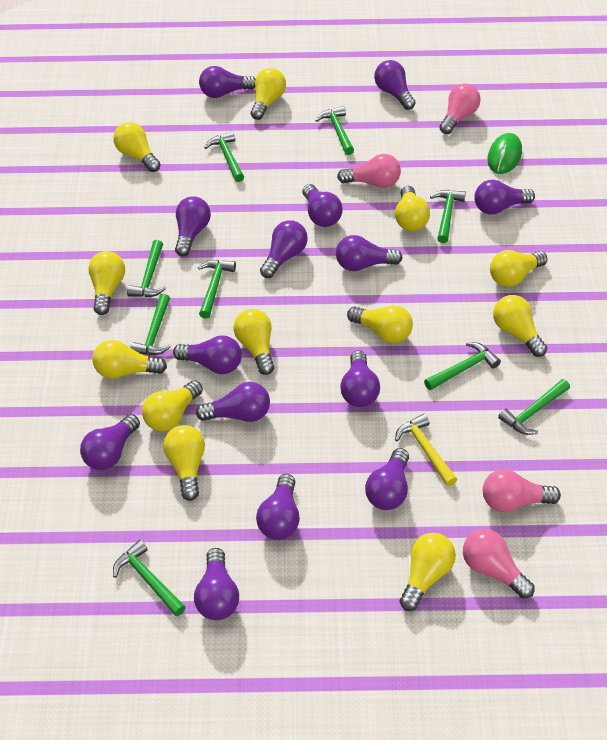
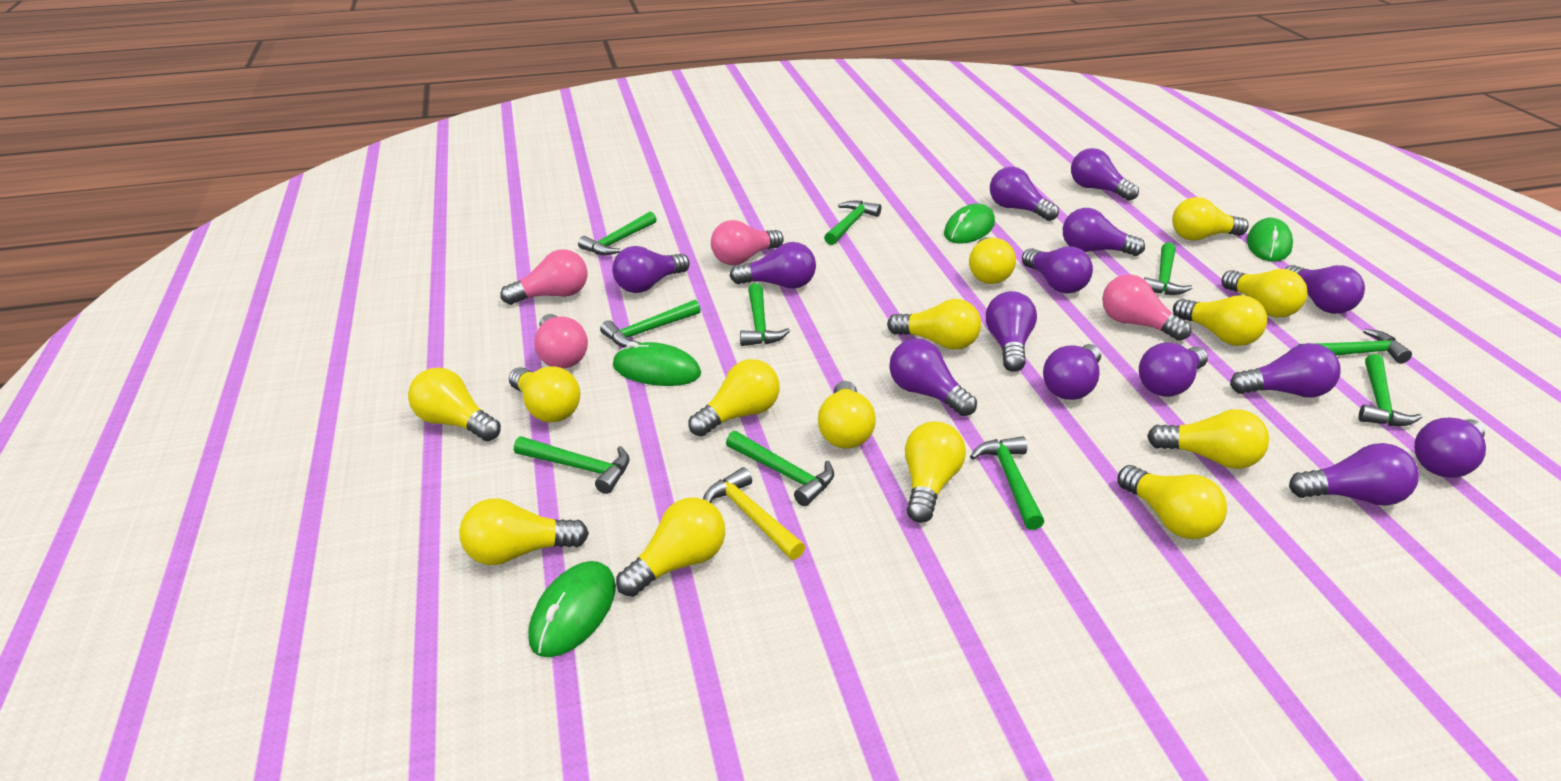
green hammer: 9 -> 10
green mouse: 1 -> 4
yellow light bulb: 12 -> 14

